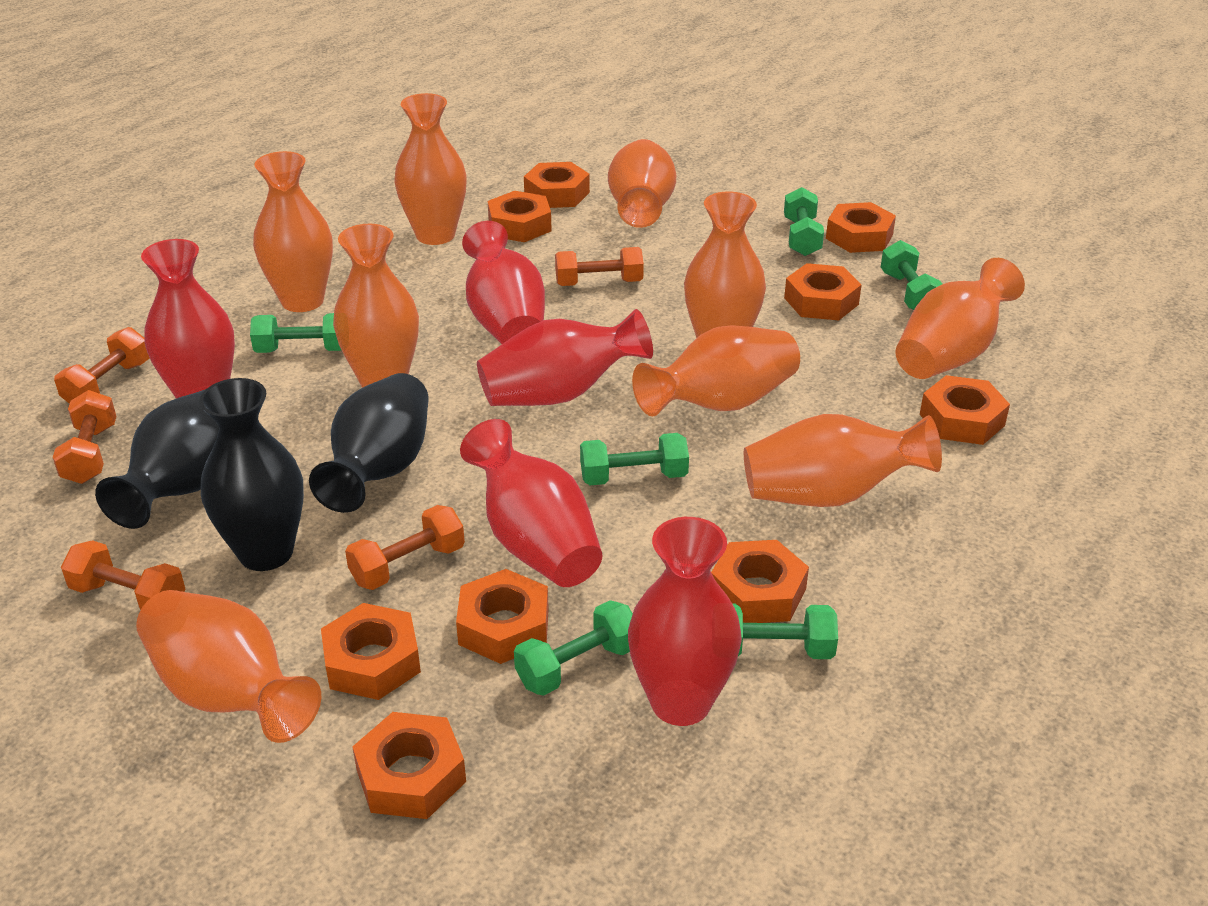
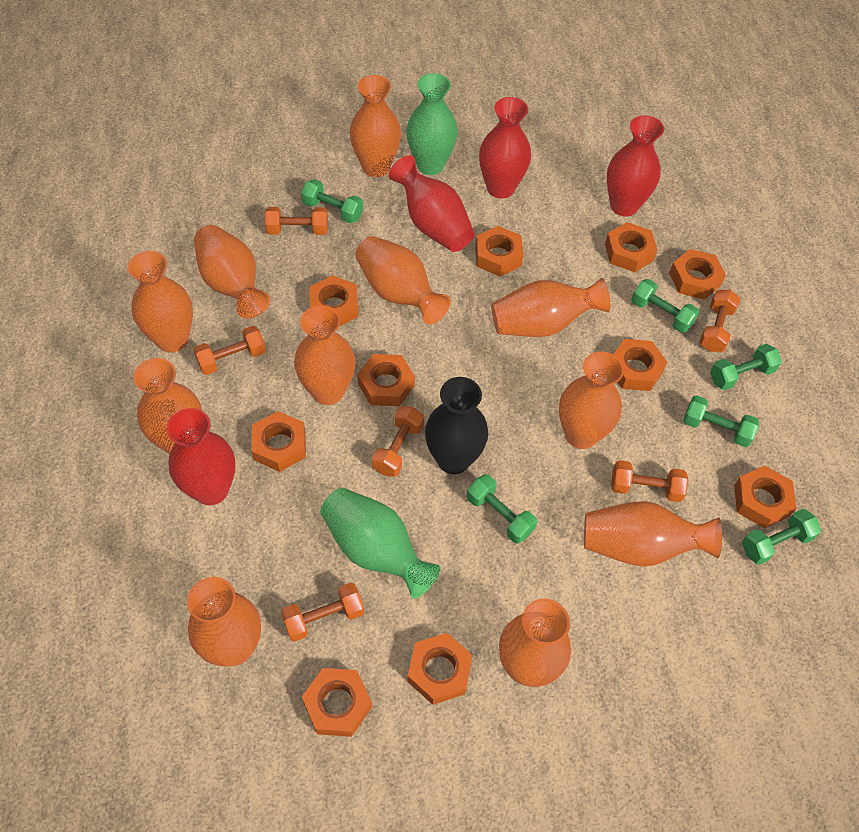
black vase: 3 -> 1
green vase: 0 -> 2
orange dumbbell: 5 -> 6
orange nut: 9 -> 10
orange vase: 9 -> 11
red vase: 5 -> 4

